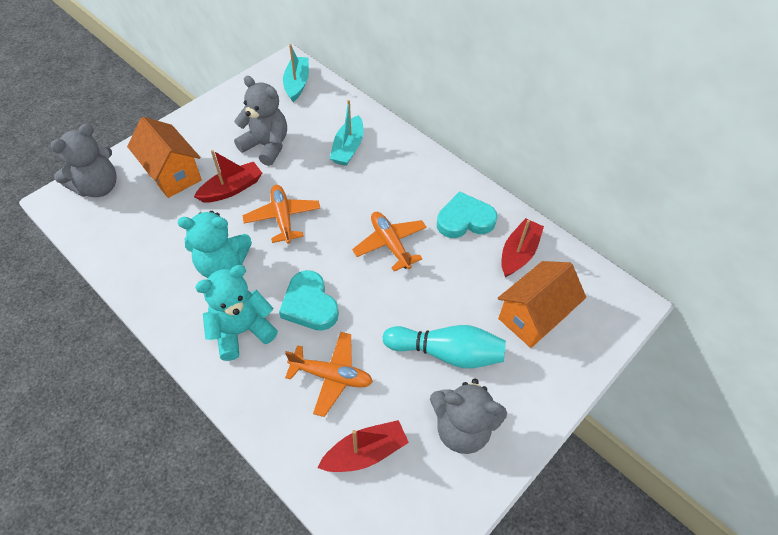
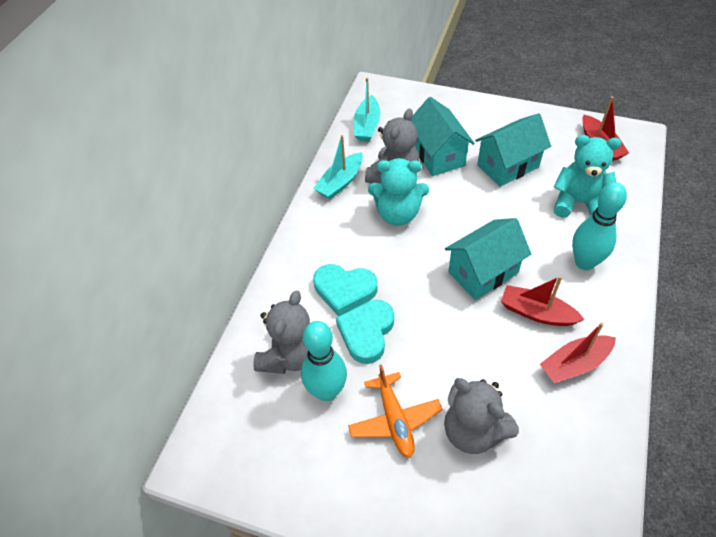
orange house: 2 -> 0
orange plane: 3 -> 1
turquoise bowling pin: 1 -> 2
turquoise house: 0 -> 3

